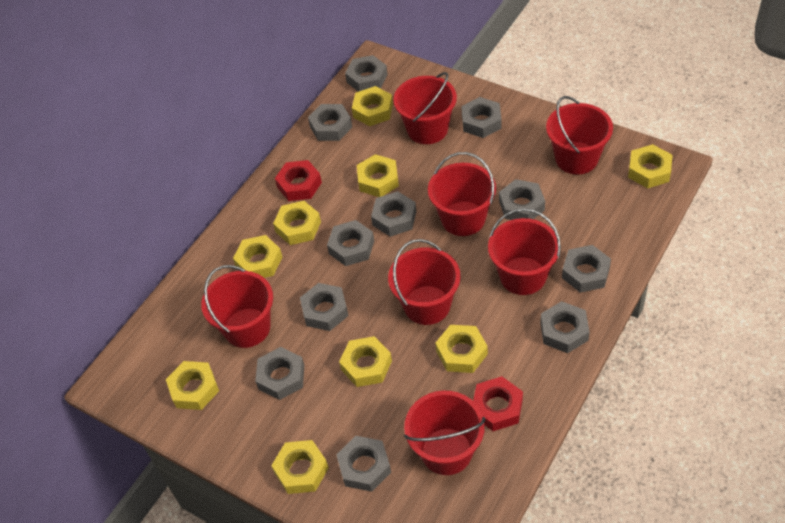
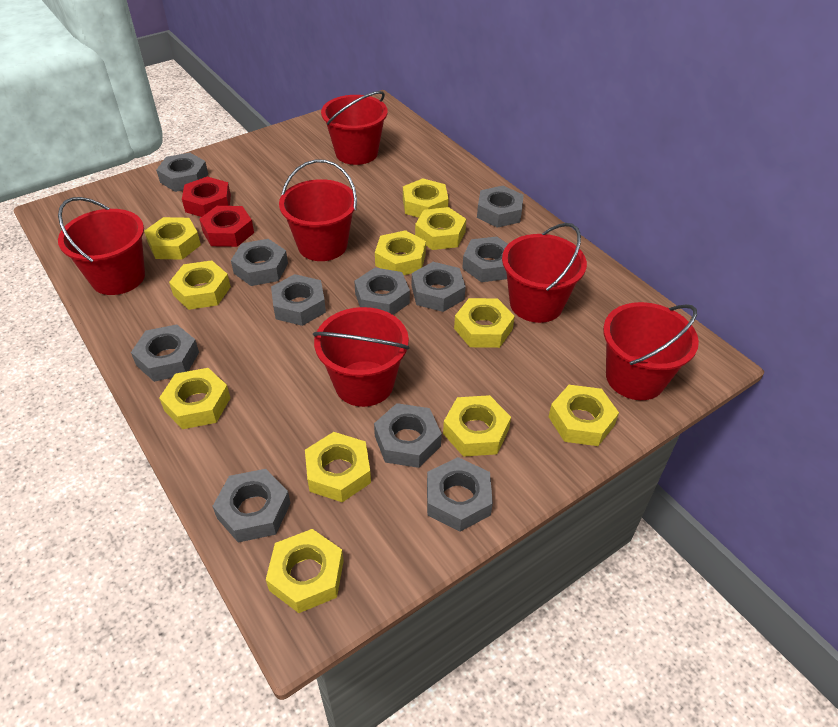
red bucket: 7 -> 6
yellow nut: 9 -> 11

